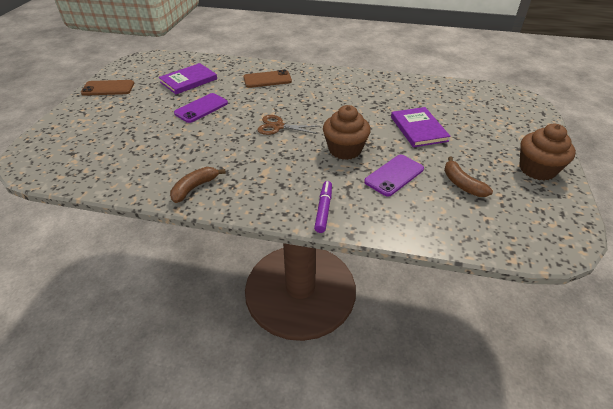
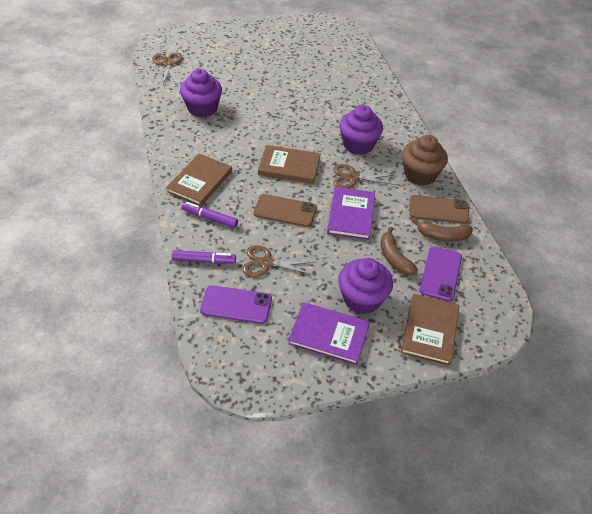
brown book: 0 -> 3
brown cupcake: 2 -> 1
brown scissors: 1 -> 3
purple cupcake: 0 -> 3
purple marker: 1 -> 2

